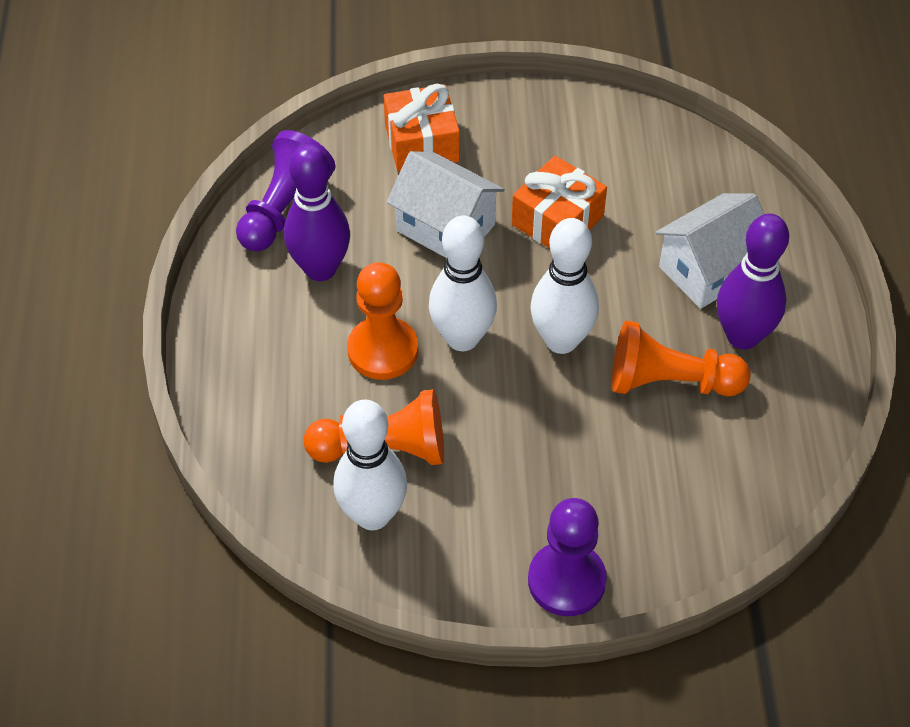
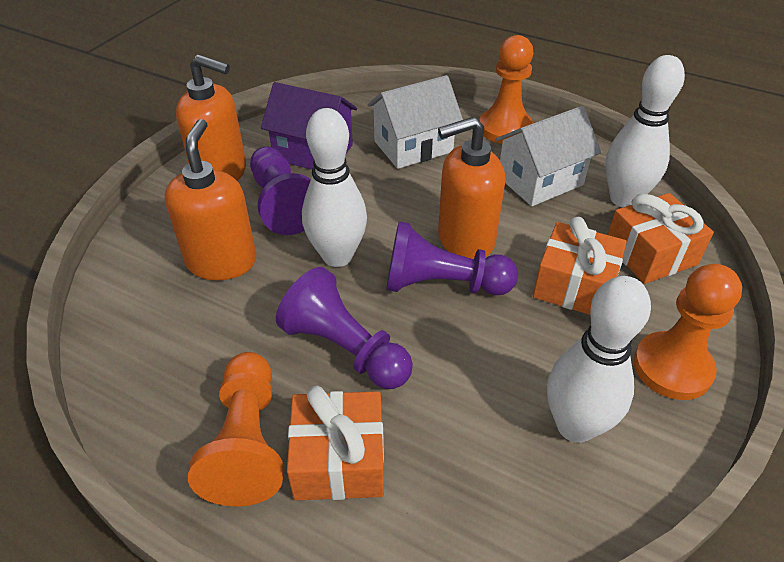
orange gift: 2 -> 3
orange soap dispenser: 0 -> 3
purple bowling pin: 2 -> 0
purple house: 0 -> 1
purple pawn: 2 -> 3

